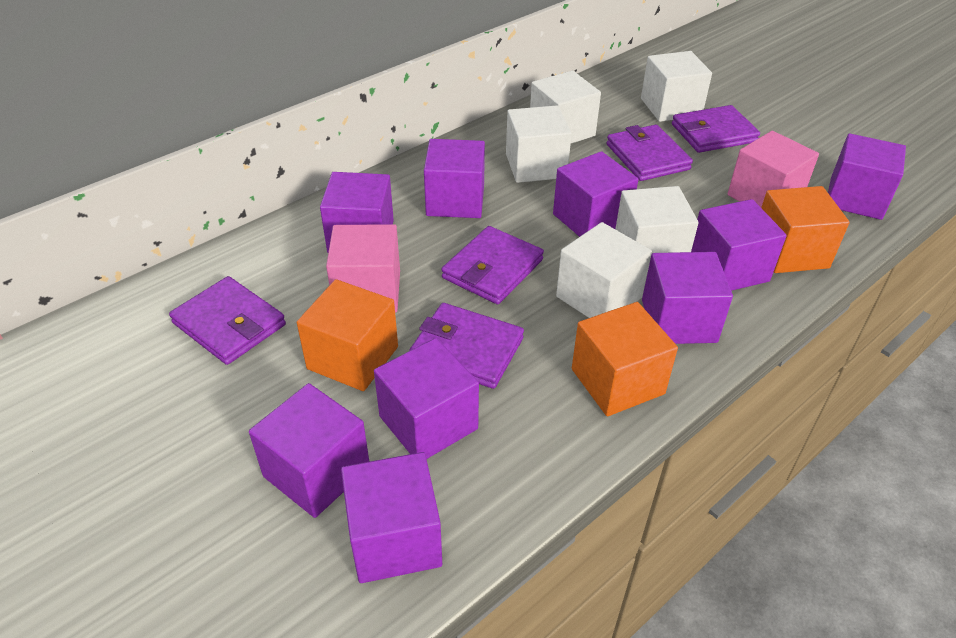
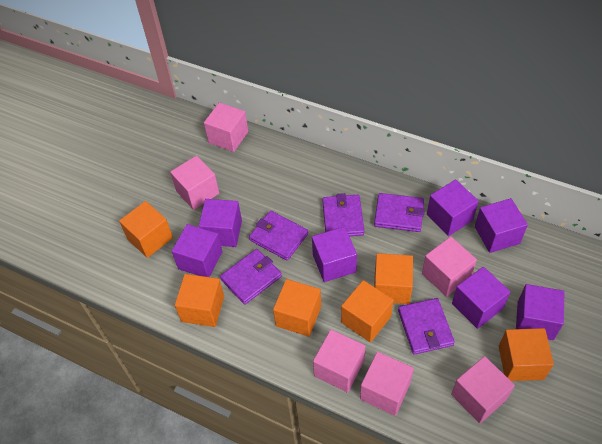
orange cube: 3 -> 6
pink cube: 2 -> 6
purple cube: 9 -> 7
white cube: 5 -> 0

